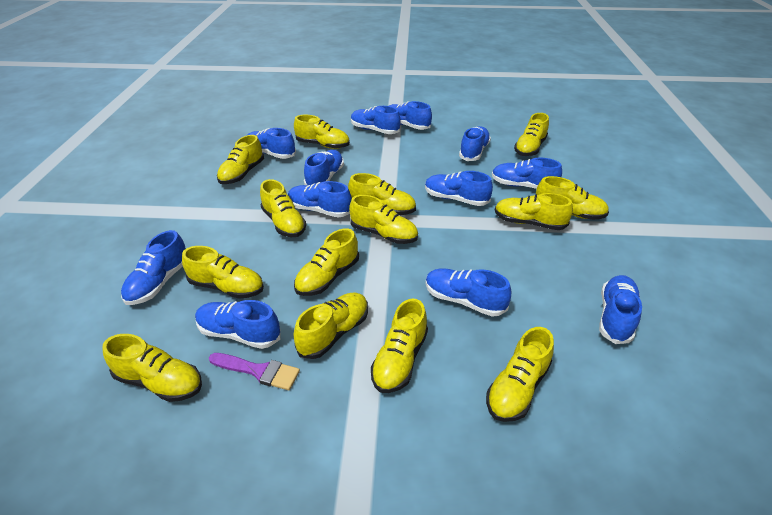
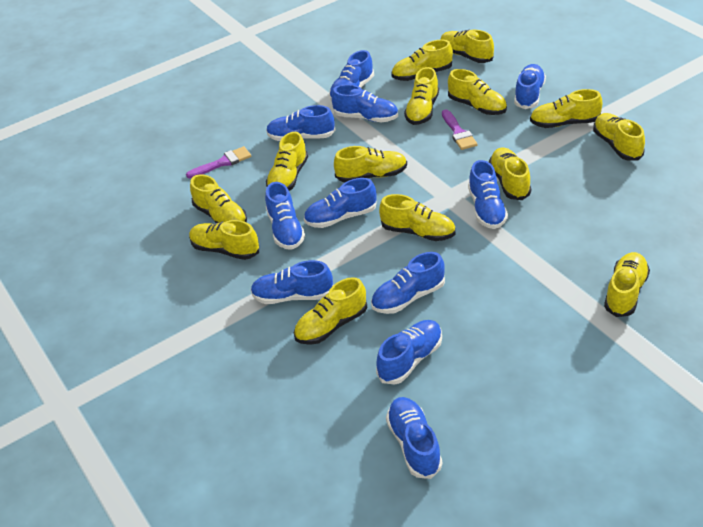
blue shoe: 12 -> 11
purple brush: 1 -> 2

